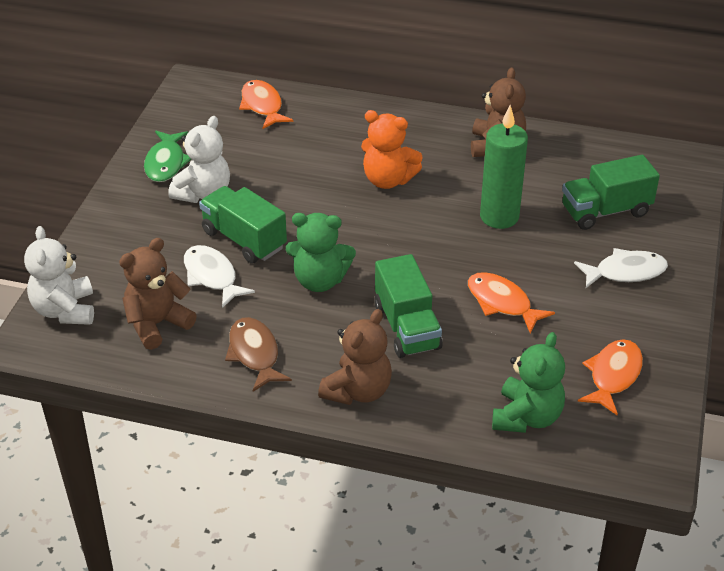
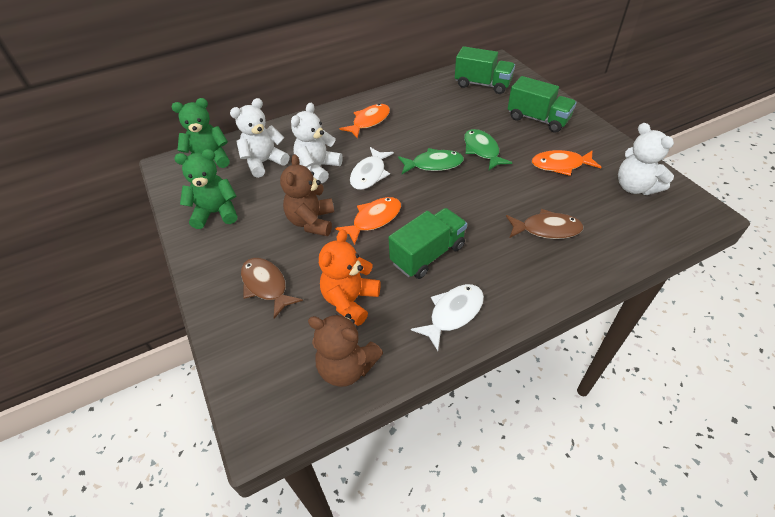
brown fish: 1 -> 2
brown teddy bear: 3 -> 2
green candle: 1 -> 0
green fish: 1 -> 2
white teddy bear: 2 -> 3

